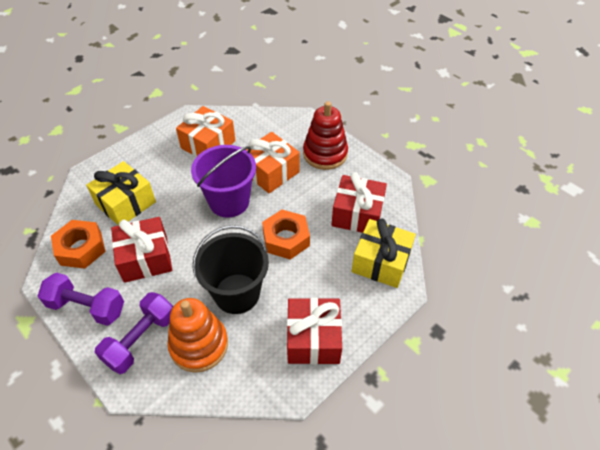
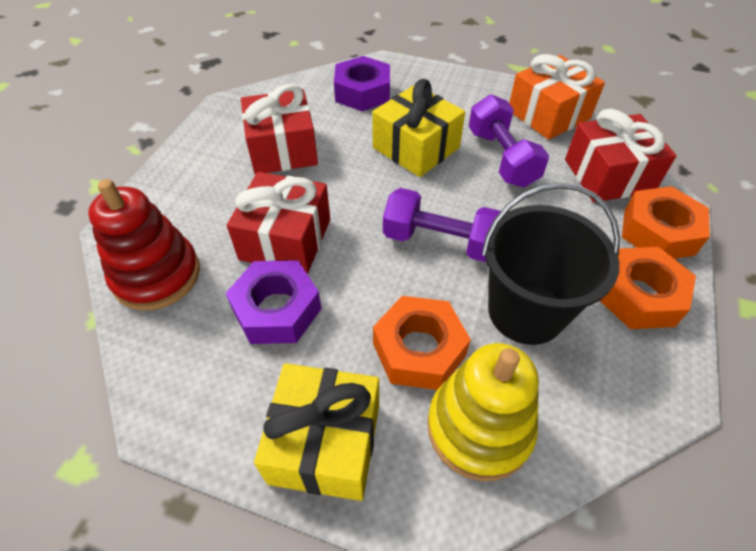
orange gift: 2 -> 1
orange nut: 2 -> 3
orange stacking toy: 1 -> 0
purple bucket: 1 -> 0
purple nut: 0 -> 2
yellow stacking toy: 0 -> 1

